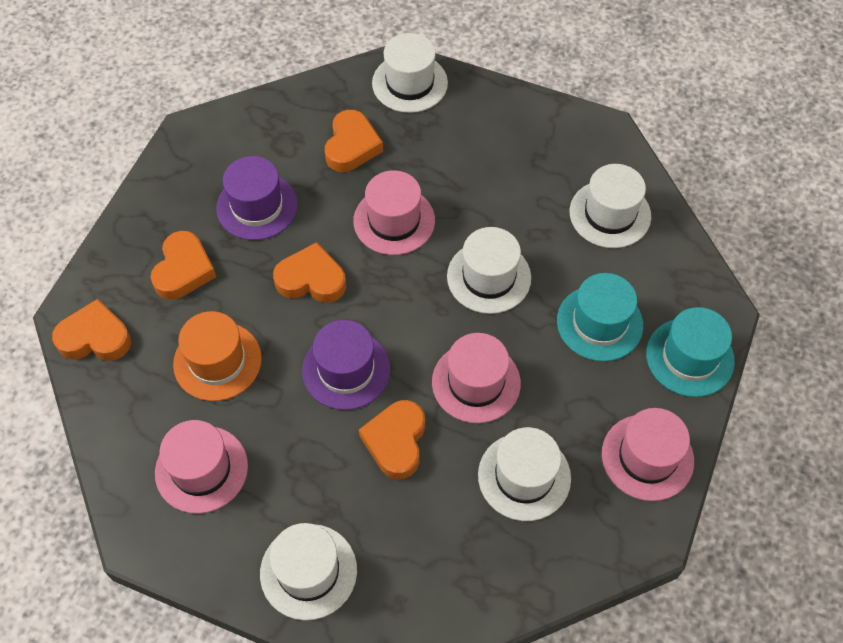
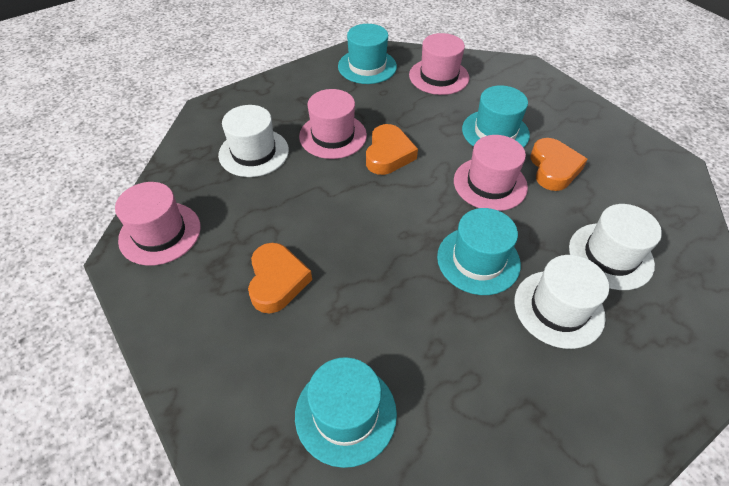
orange hat: 1 -> 0
orange heart: 5 -> 3
purple hat: 2 -> 0
turquoise hat: 2 -> 4
white hat: 5 -> 3

